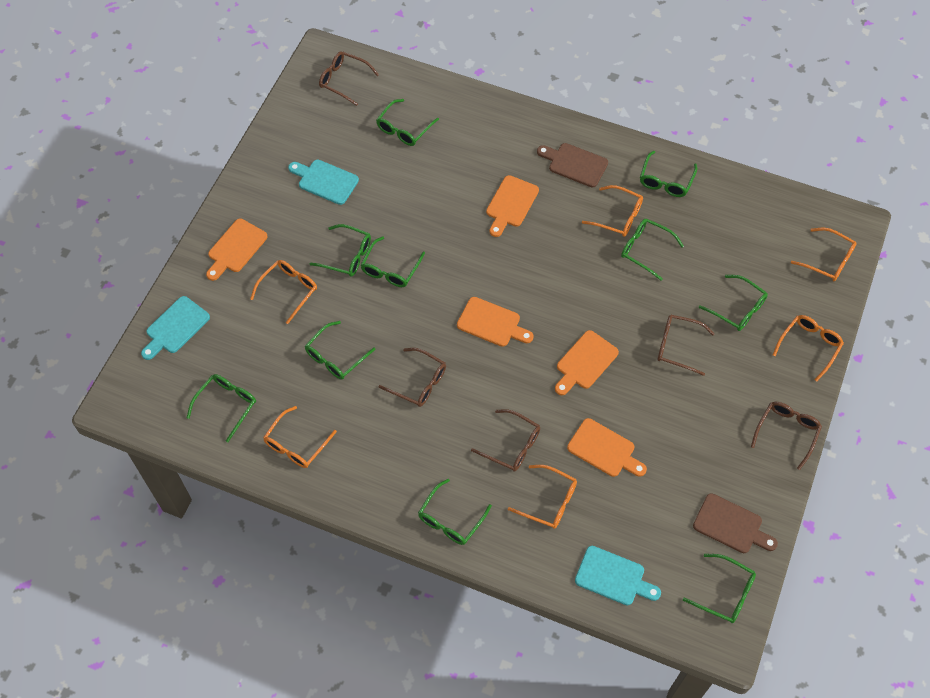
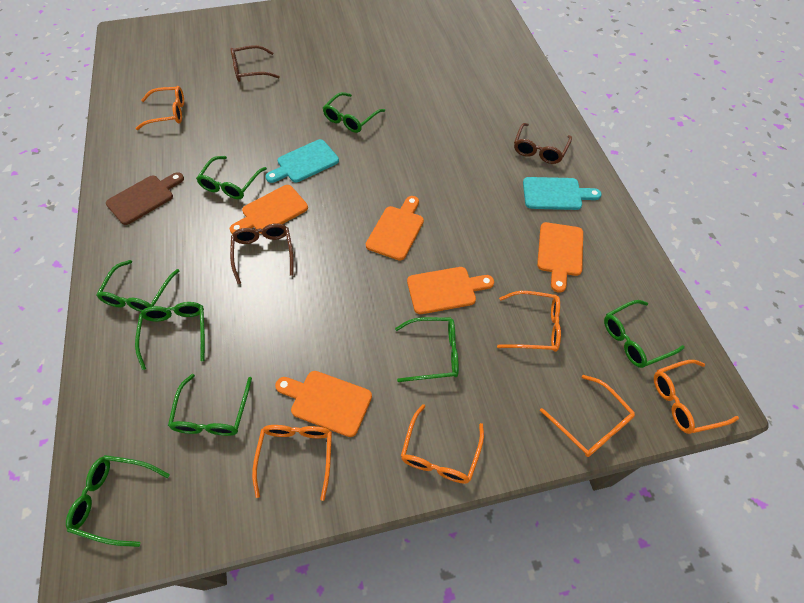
brown cutting board: 2 -> 1
brown glasses: 5 -> 3
green glasses: 10 -> 8
turquoise cutting board: 3 -> 2

